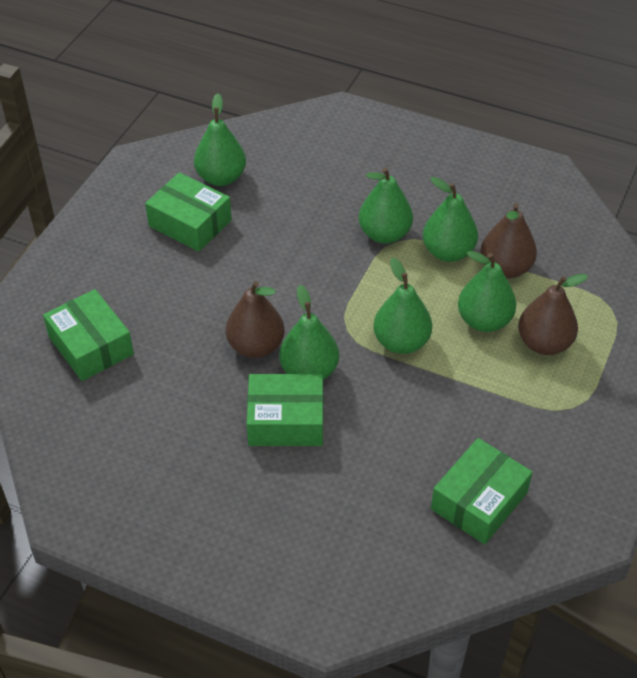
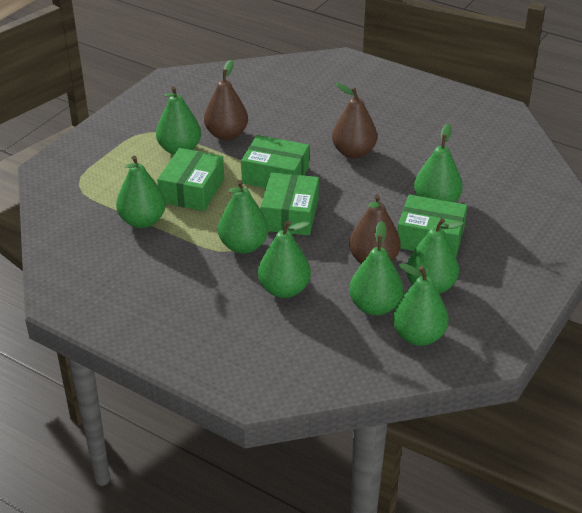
green pear: 6 -> 8

